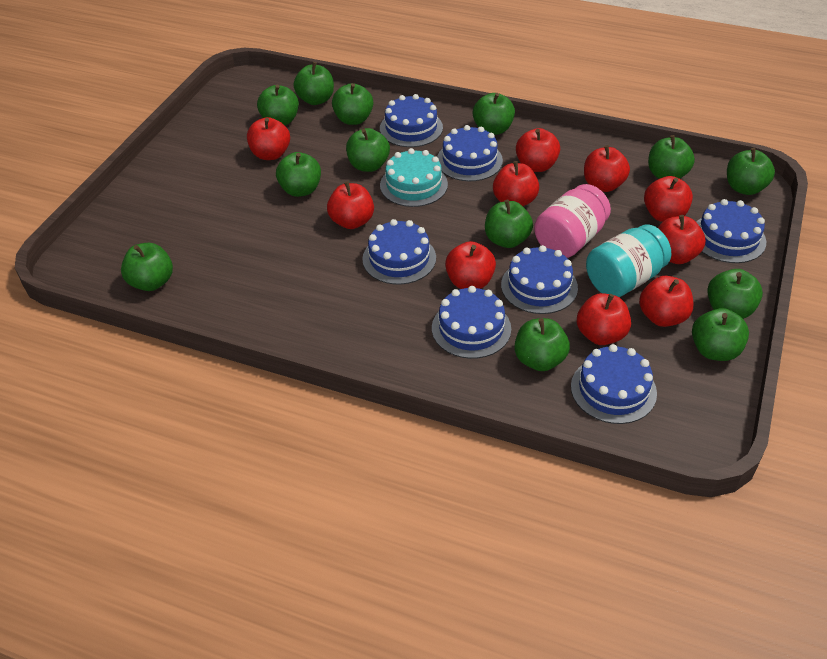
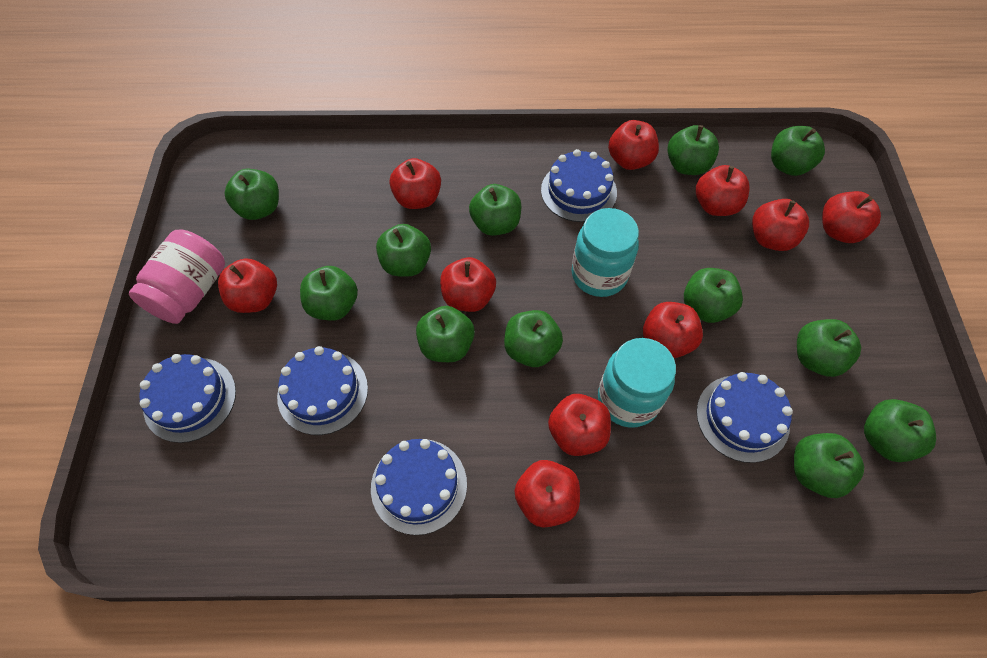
blue cake: 7 -> 5
green apple: 13 -> 12
turquoise cake: 1 -> 0
turquoise jar: 1 -> 2

